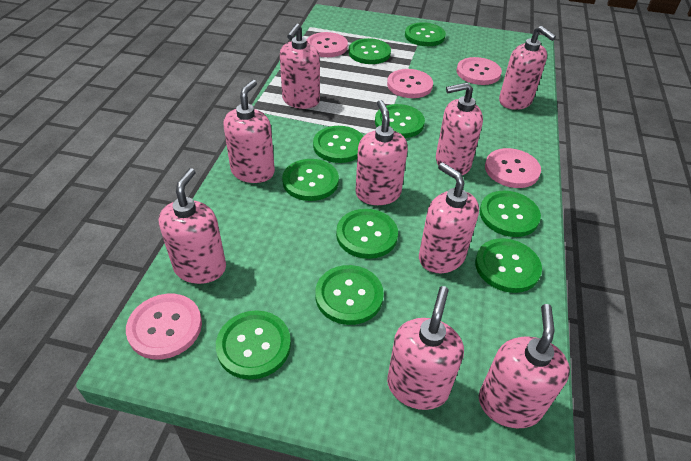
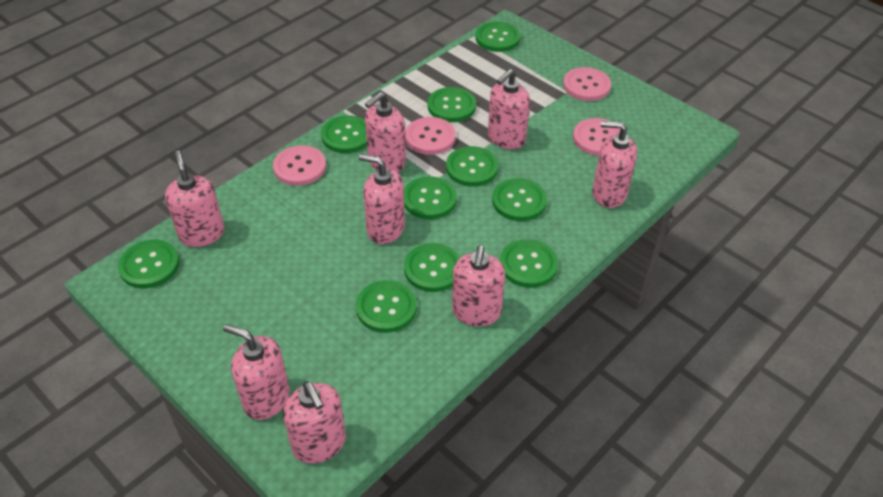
pink button: 5 -> 4
pink soap dispenser: 9 -> 8

